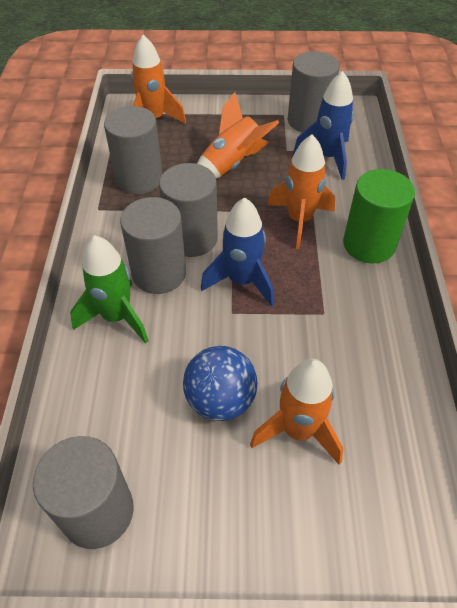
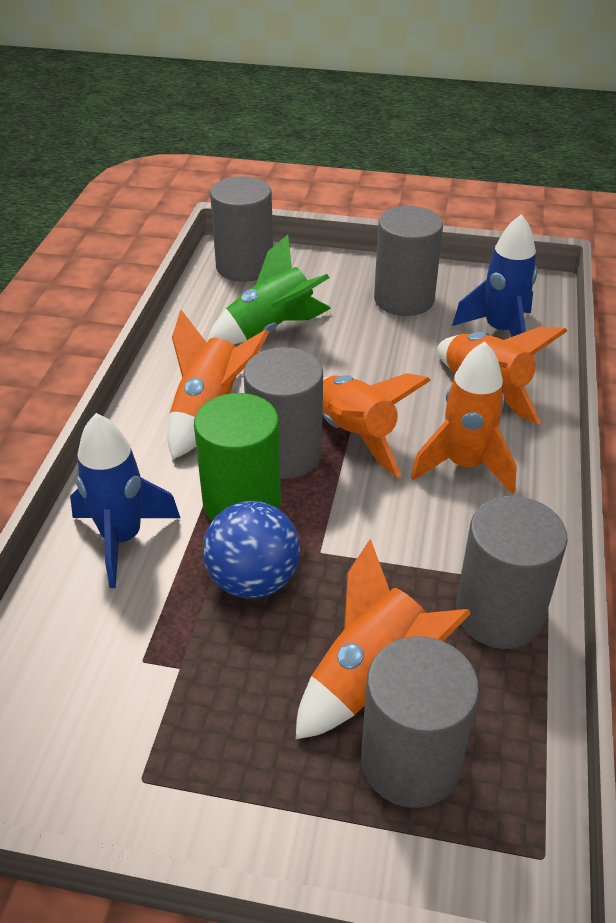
orange rocket: 4 -> 5

